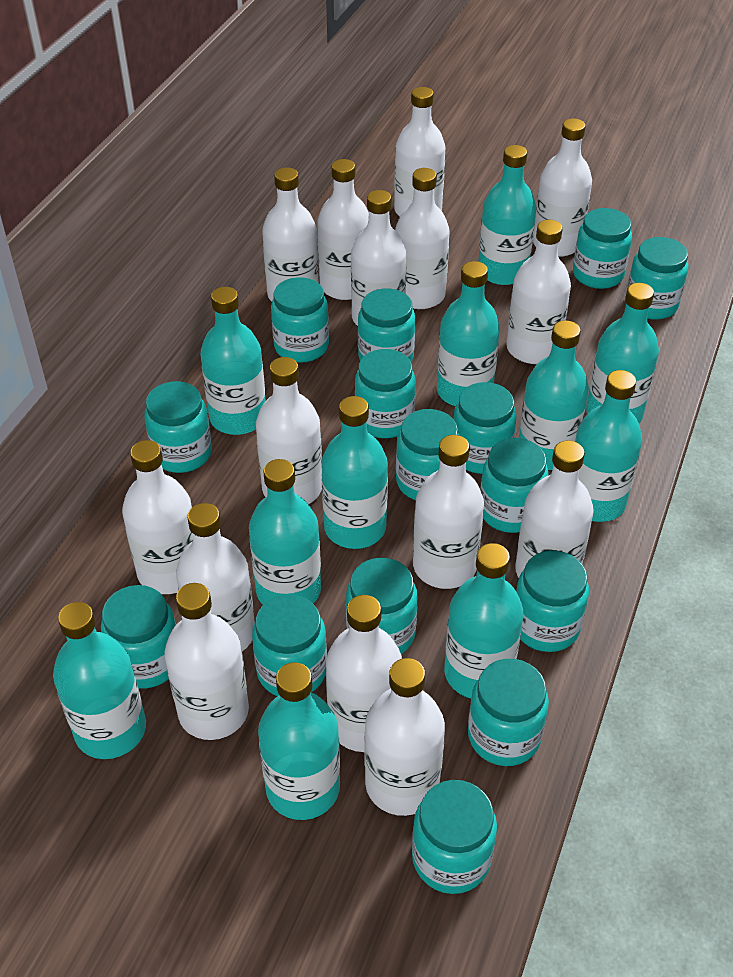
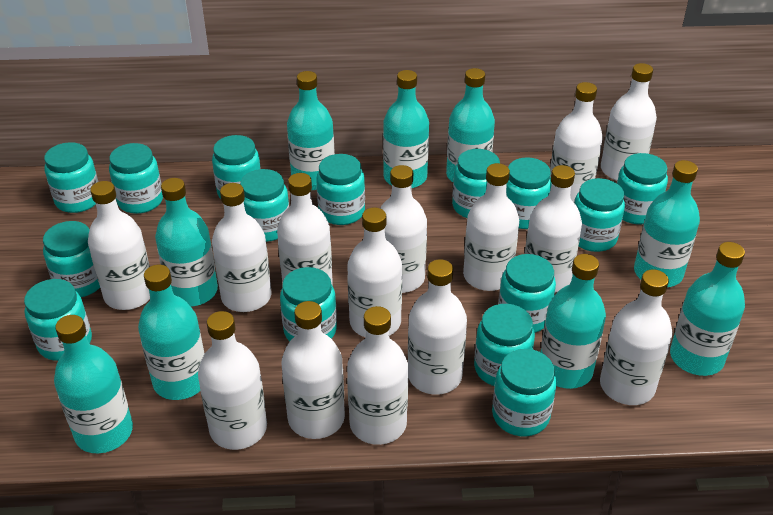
turquoise bottle: 11 -> 9
white bottle: 15 -> 14

